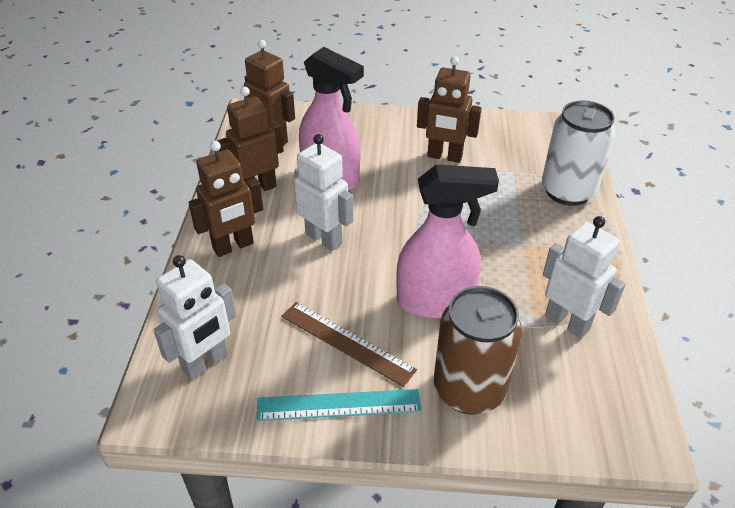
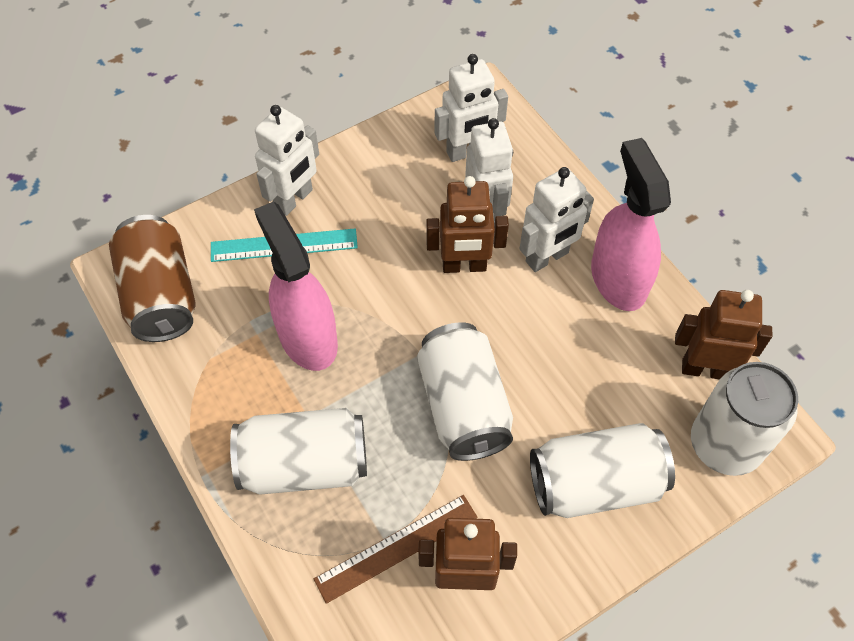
brown robot: 4 -> 3
white can: 1 -> 4
white robot: 3 -> 4

